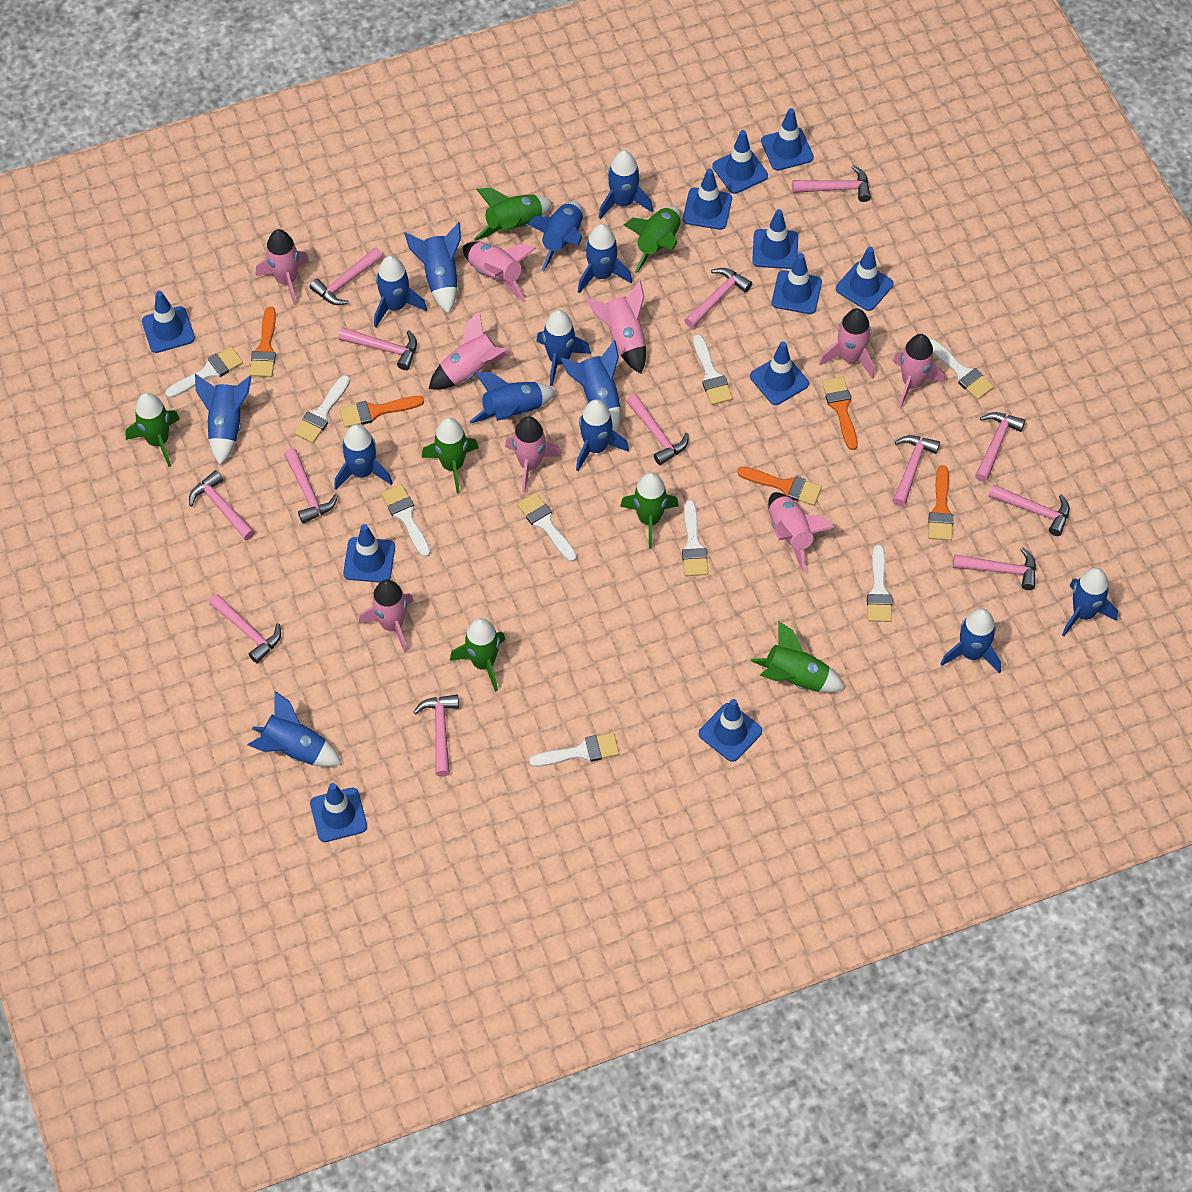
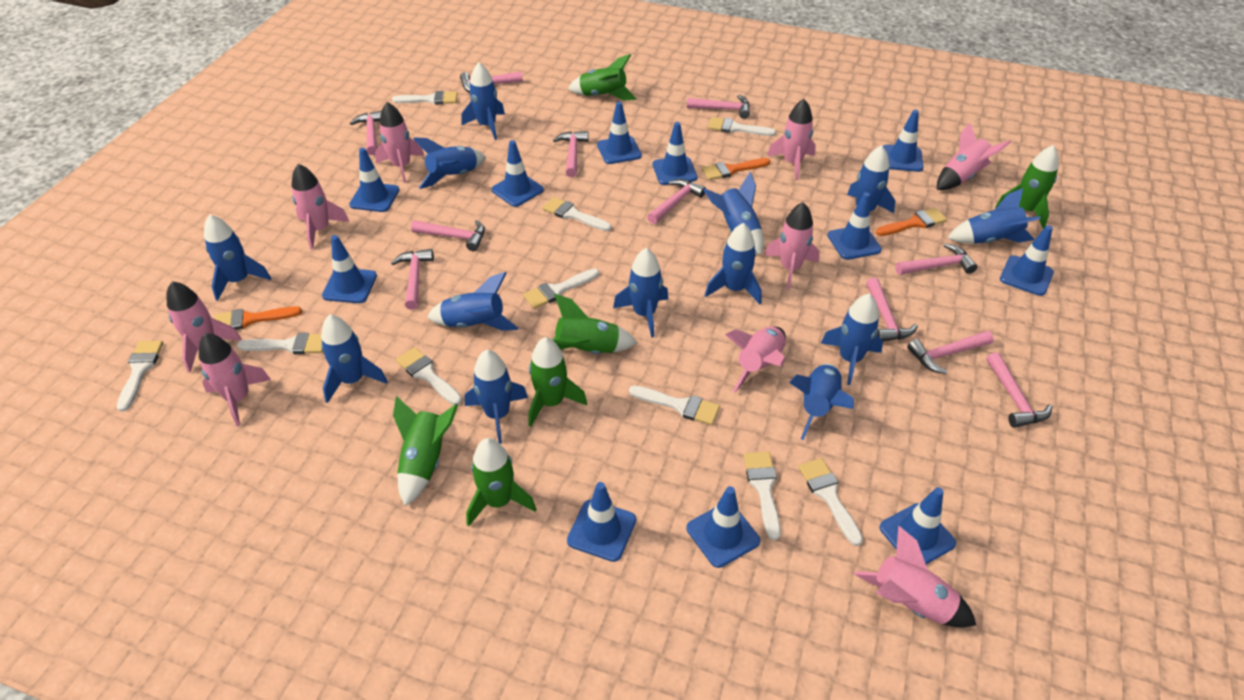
blue rocket: 14 -> 13
green rocket: 7 -> 6
orange brush: 5 -> 3
pink hammer: 13 -> 11
white brush: 9 -> 10

